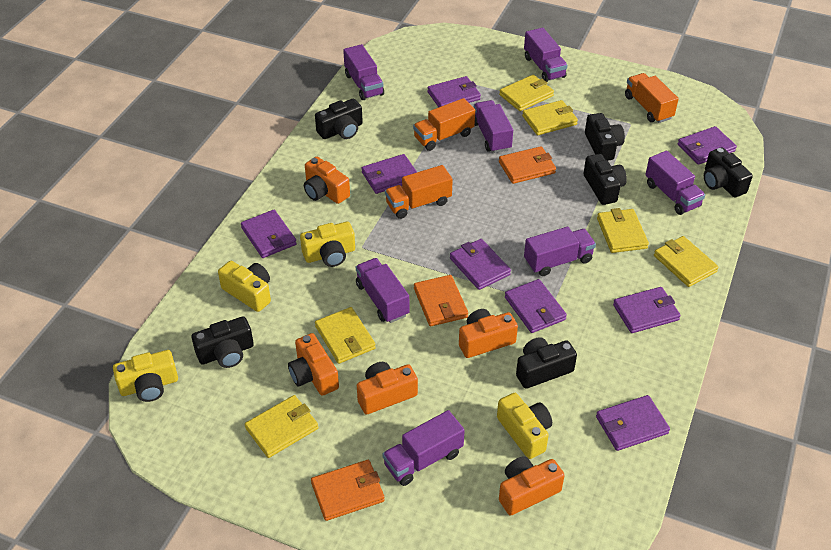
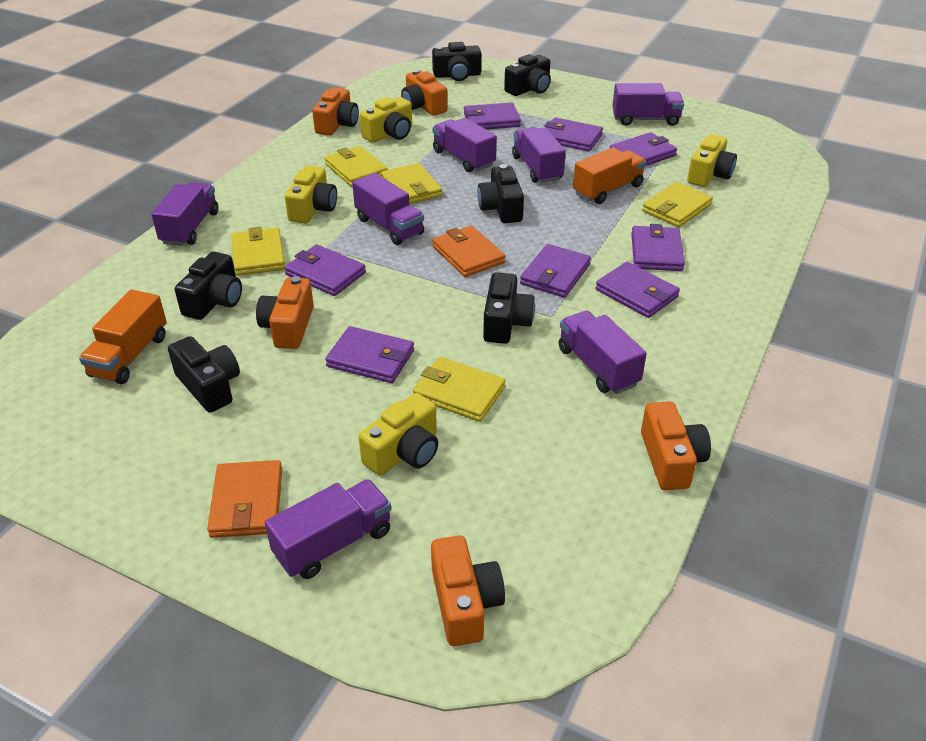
orange truck: 3 -> 2
orange wallet: 3 -> 2
yellow wallet: 6 -> 5

